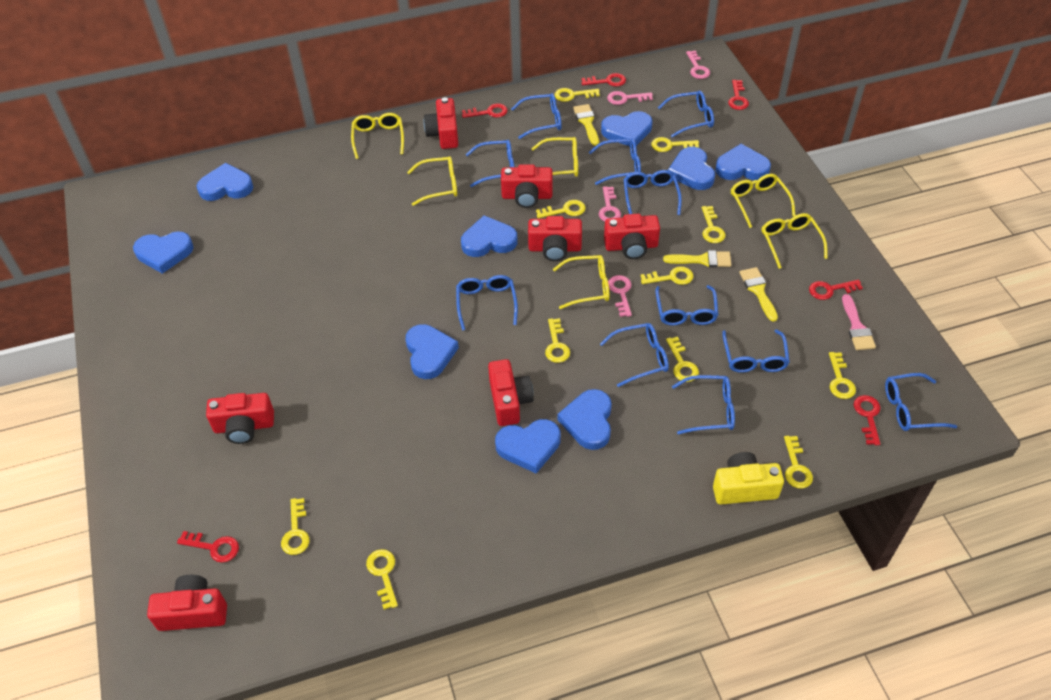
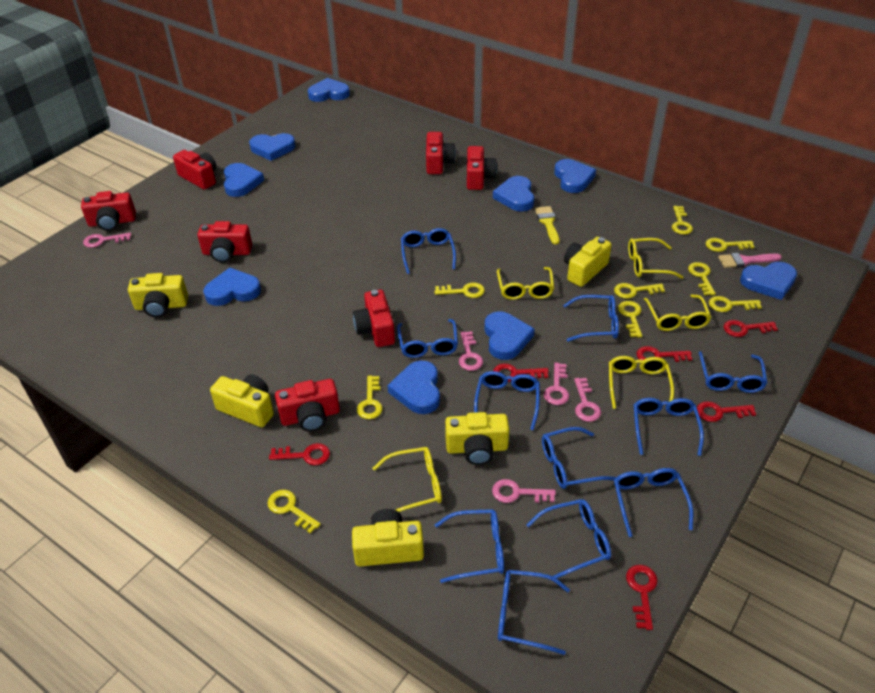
pink key: 4 -> 5
yellow brush: 3 -> 1
yellow camera: 1 -> 5
yellow glasses: 6 -> 5
yellow key: 11 -> 9

